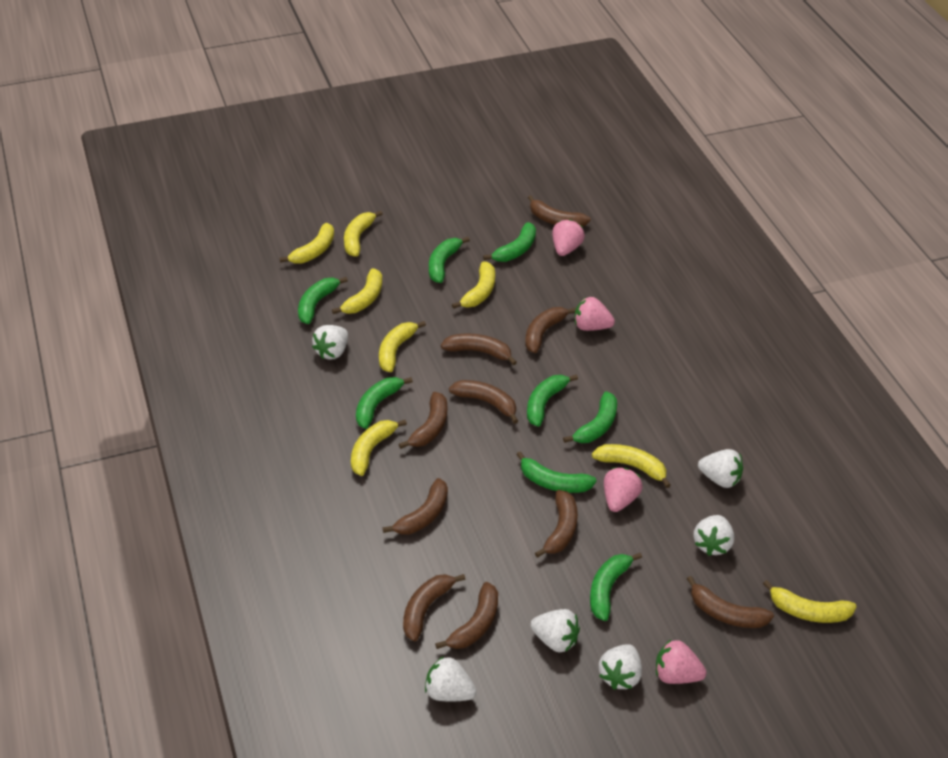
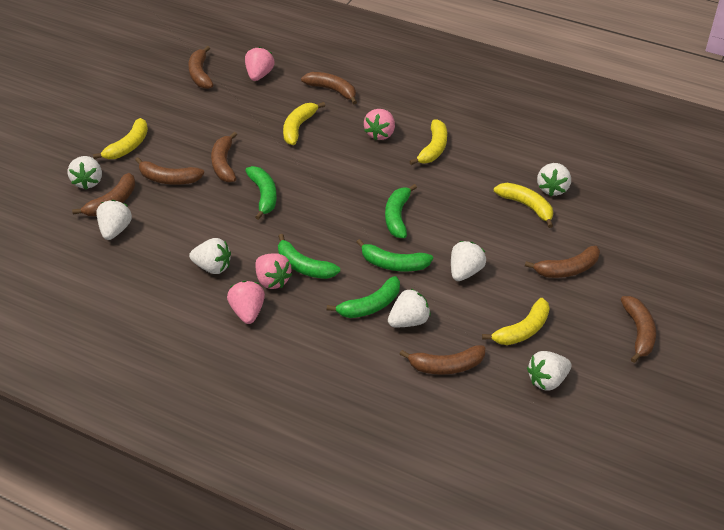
brown banana: 10 -> 8
green banana: 8 -> 5
white strawberry: 6 -> 7
yellow banana: 8 -> 5

